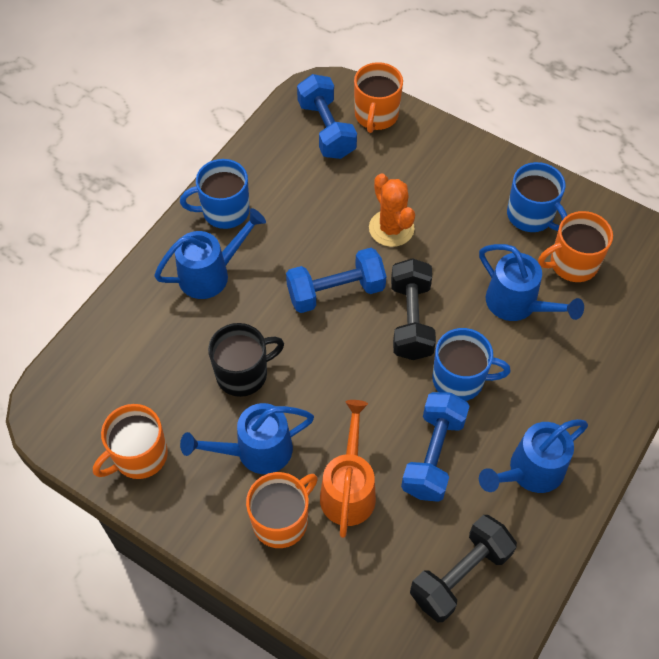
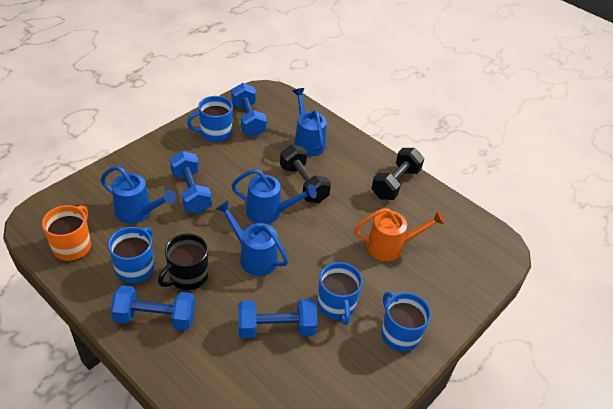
blue dumbbell: 3 -> 4
blue mug: 3 -> 4
orange cactus: 1 -> 0
orange mug: 4 -> 1

